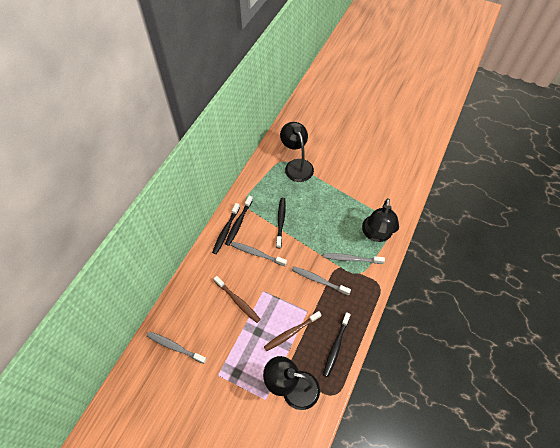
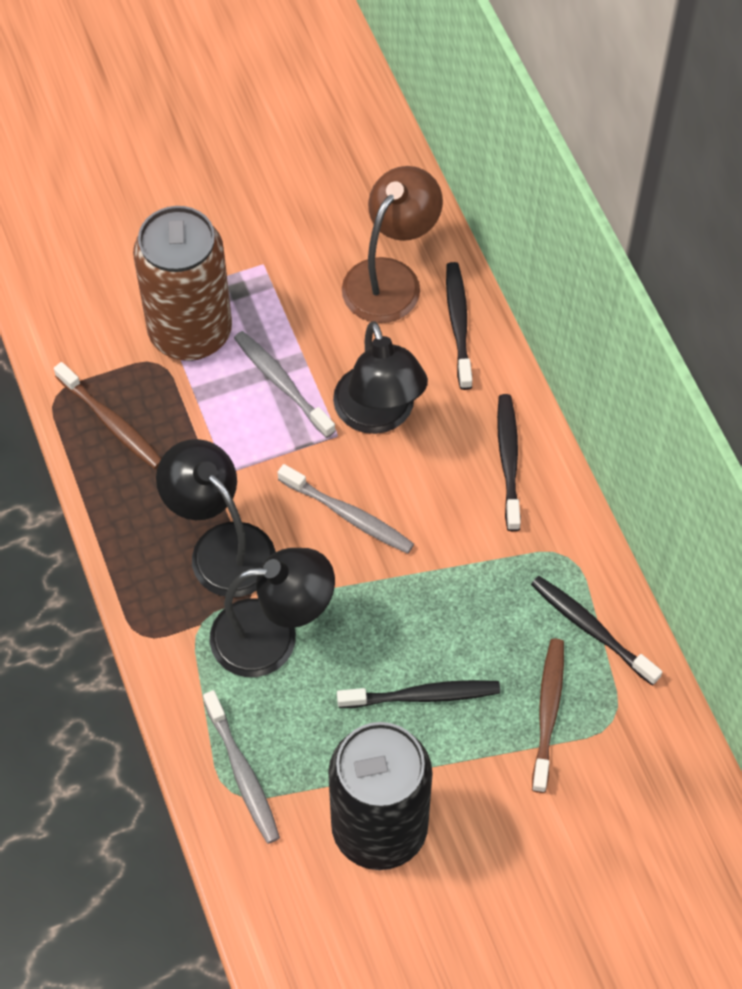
black can: 0 -> 1
brown can: 0 -> 1
brown lamp: 0 -> 1
grey toothbrush: 4 -> 3

